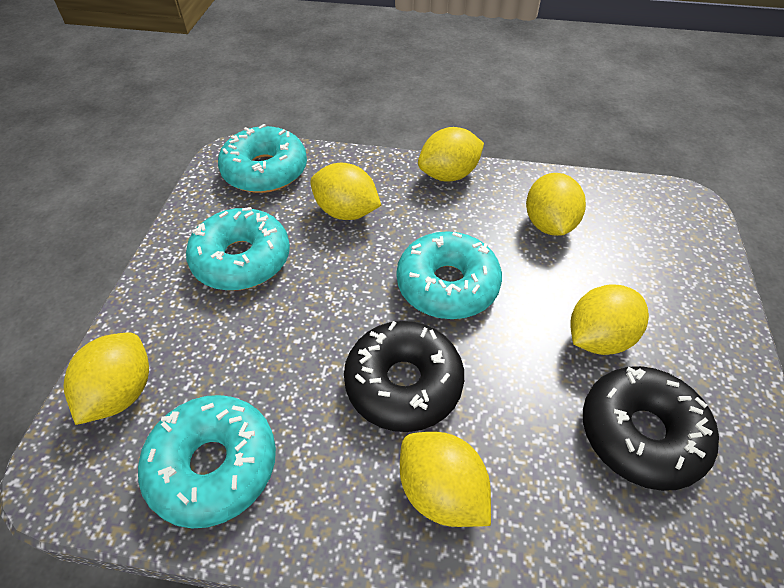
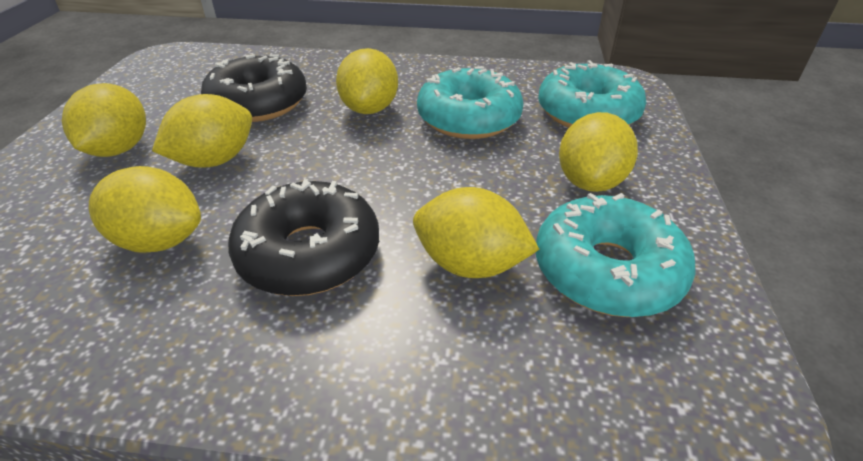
turquoise donut: 4 -> 3

